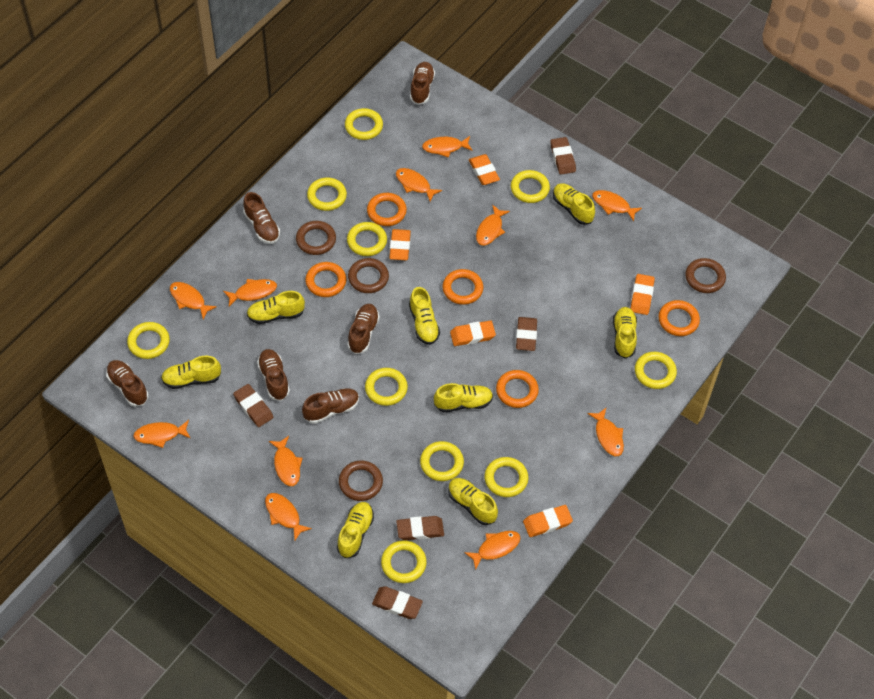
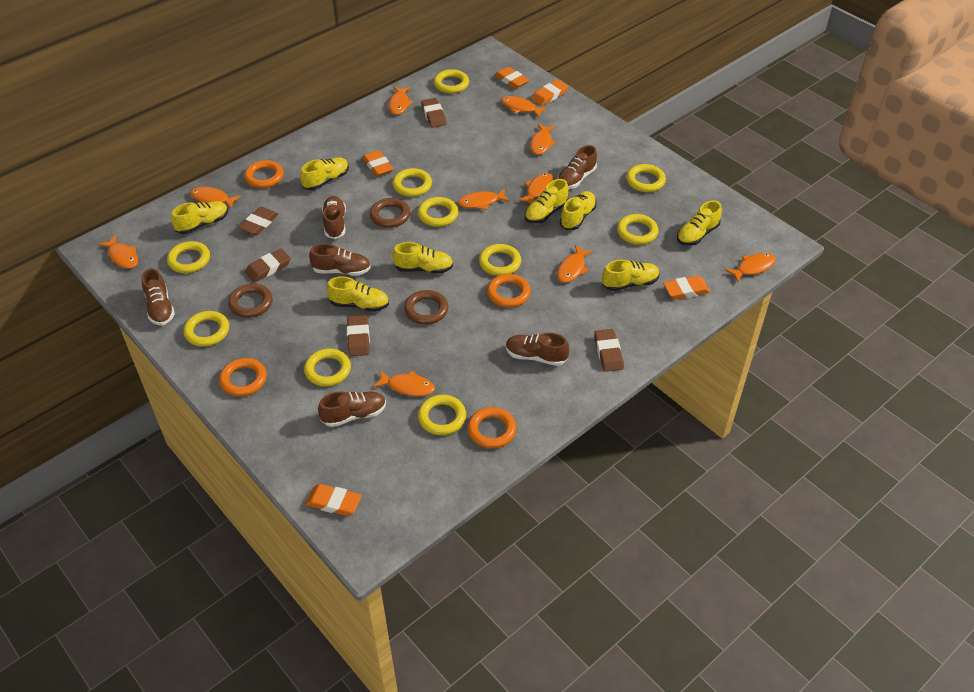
brown ring: 4 -> 3
orange fish: 11 -> 10
orange ring: 5 -> 4

